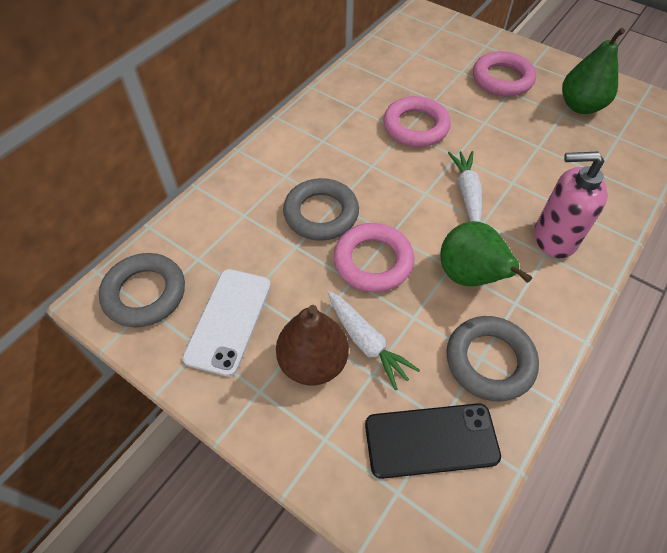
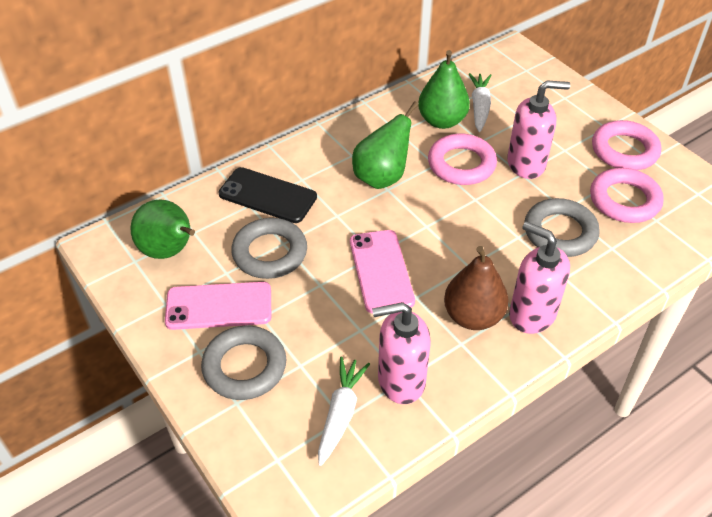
green pear: 2 -> 3
pink phone: 0 -> 2
pink soap dispenser: 1 -> 3
white phone: 1 -> 0

